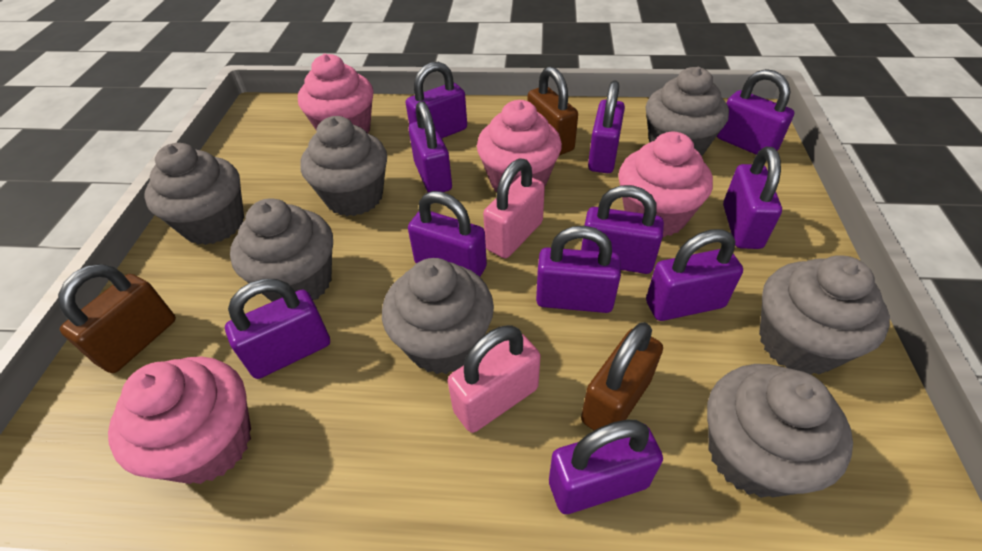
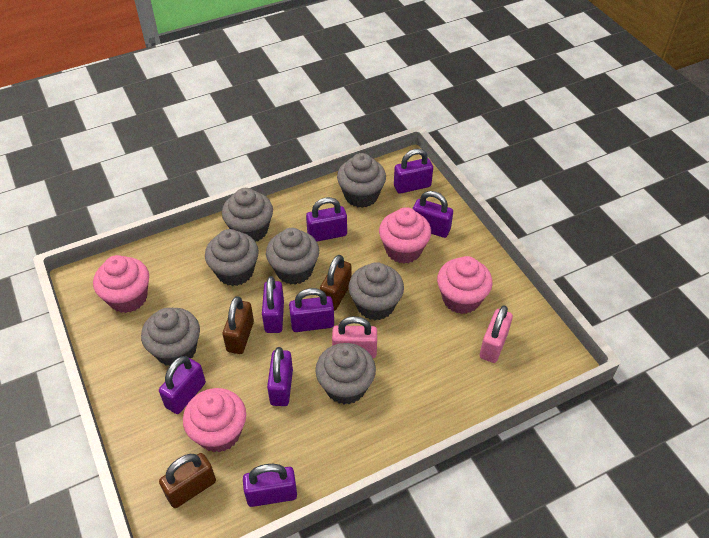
purple padlock: 11 -> 8

